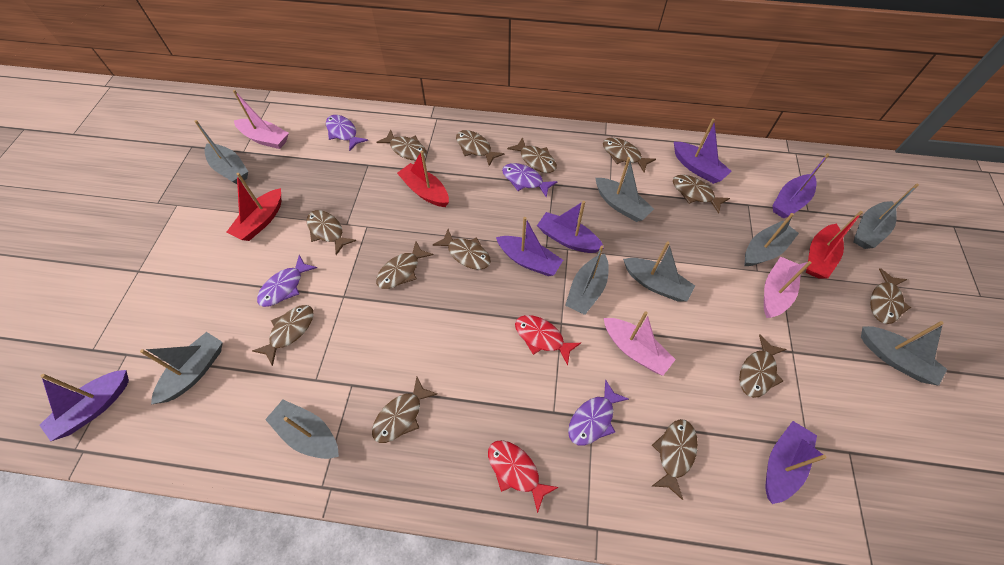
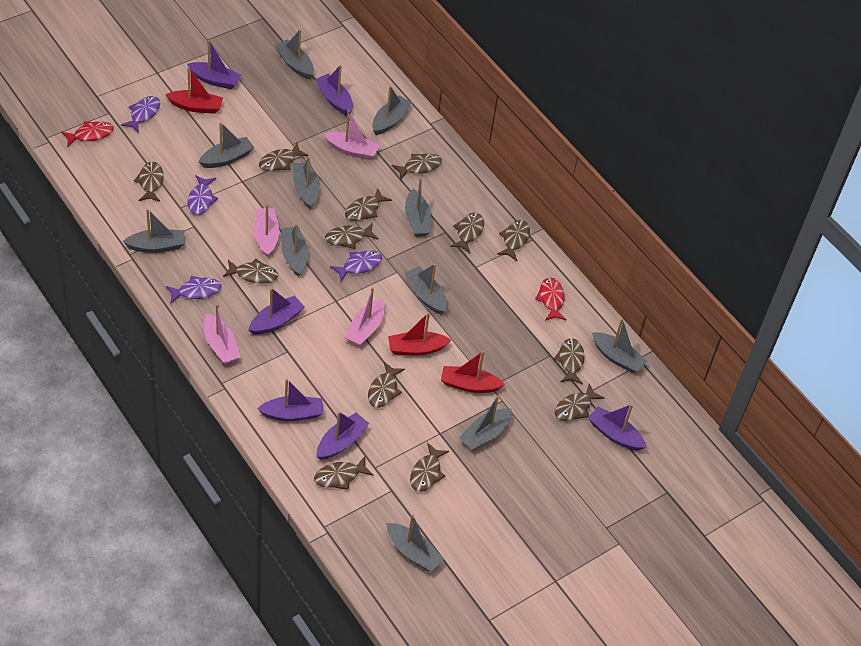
grey boat: 9 -> 11
pink boat: 3 -> 4

